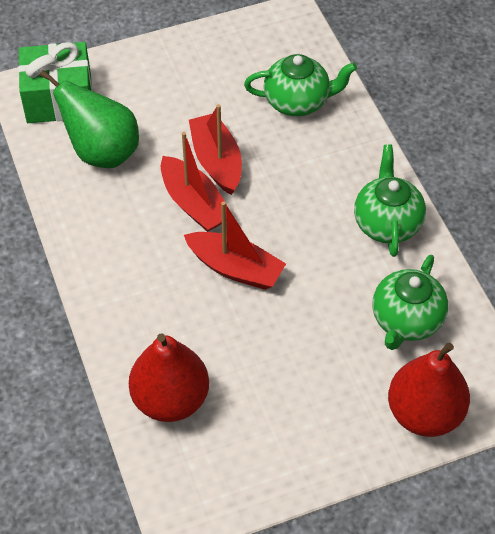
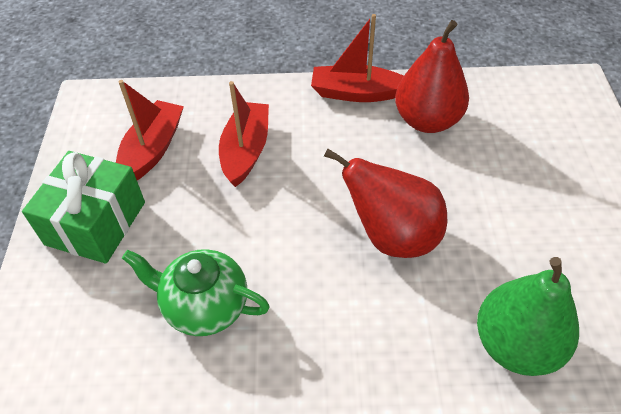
green teapot: 3 -> 1

